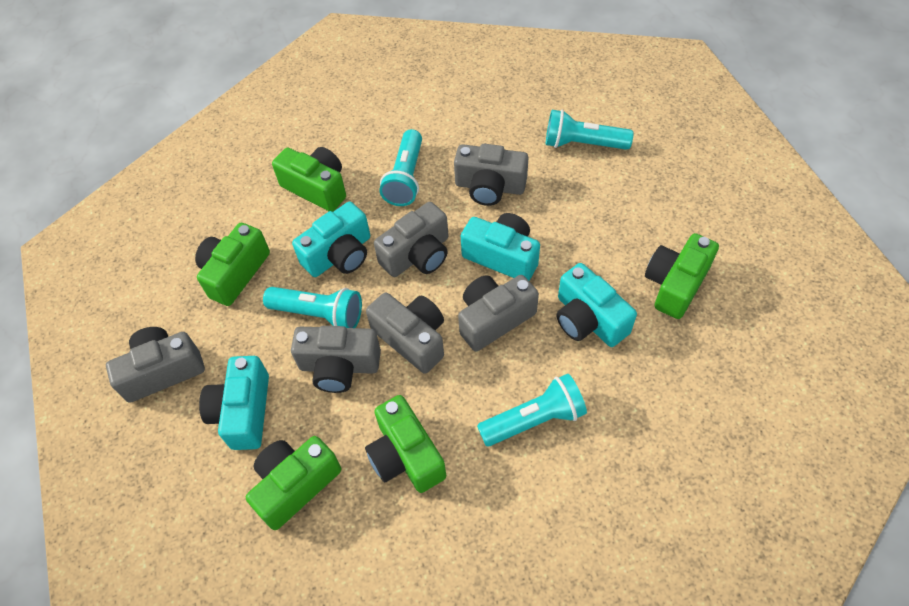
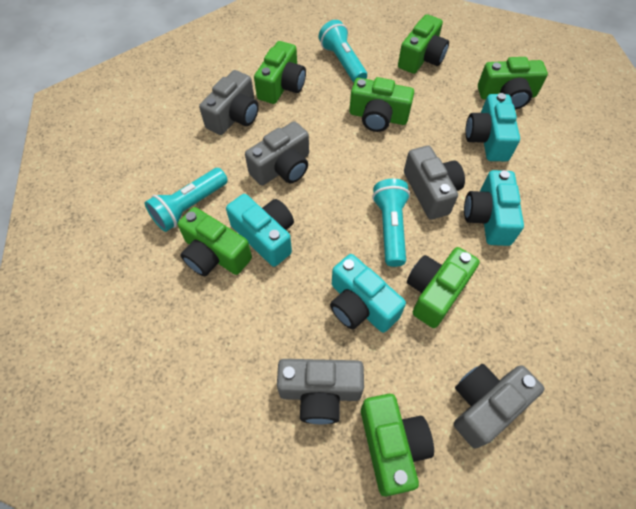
green camera: 5 -> 7
grey camera: 6 -> 5
turquoise flashlight: 4 -> 3

